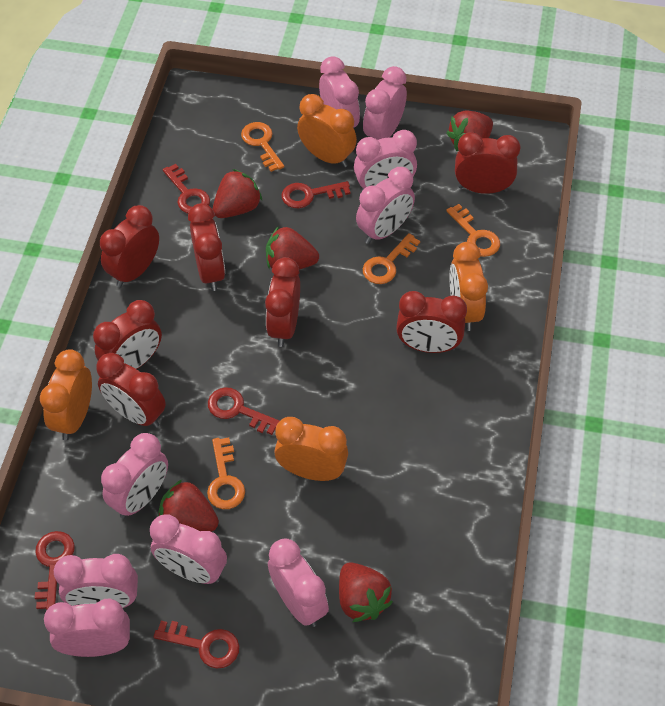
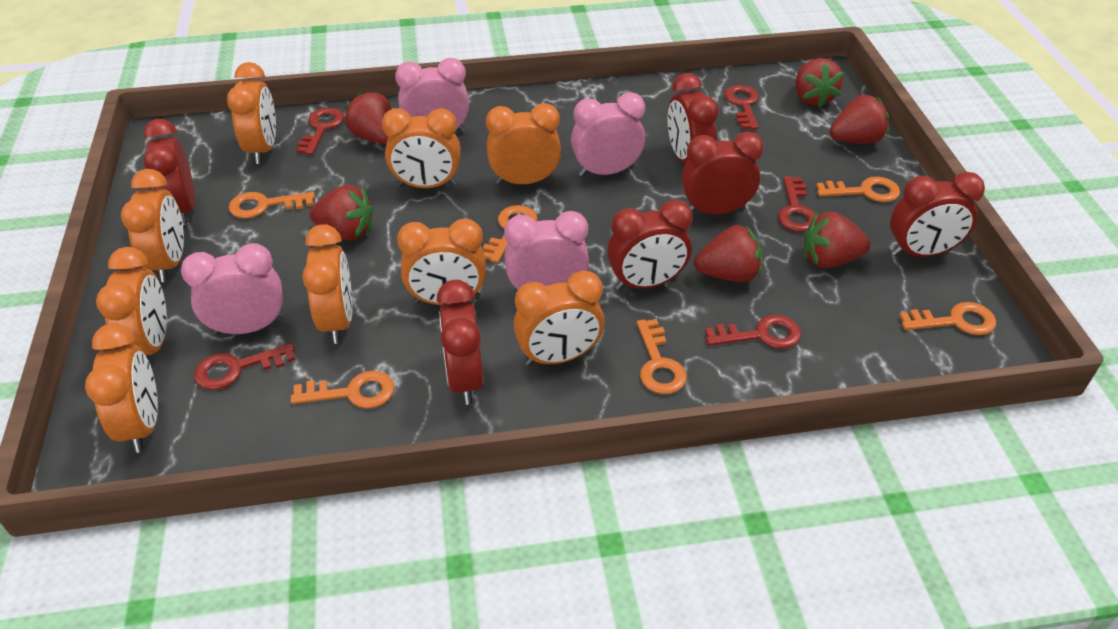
orange clock: 4 -> 9
orange key: 4 -> 6
pink clock: 9 -> 4
red clock: 7 -> 6
red strawberry: 5 -> 6

